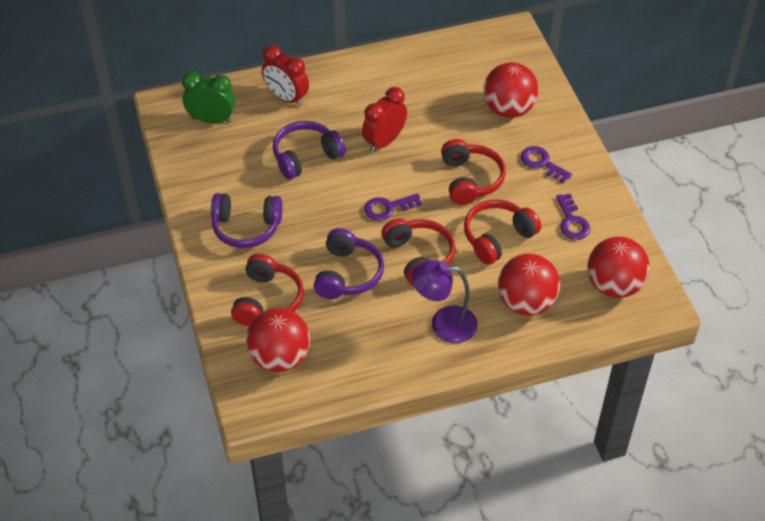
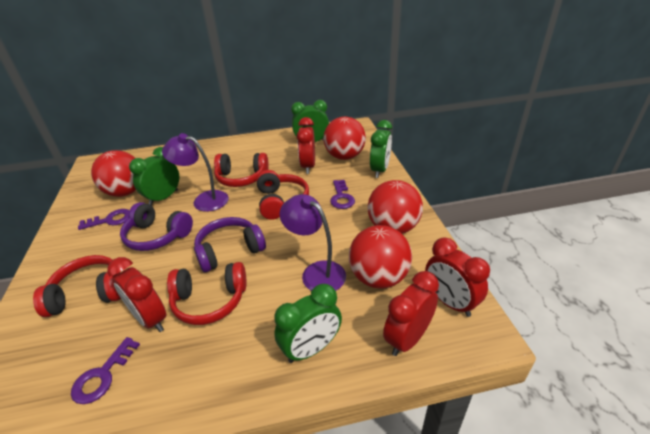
green clock: 1 -> 4
purple headphones: 3 -> 2
purple lamp: 1 -> 2
red clock: 2 -> 4

